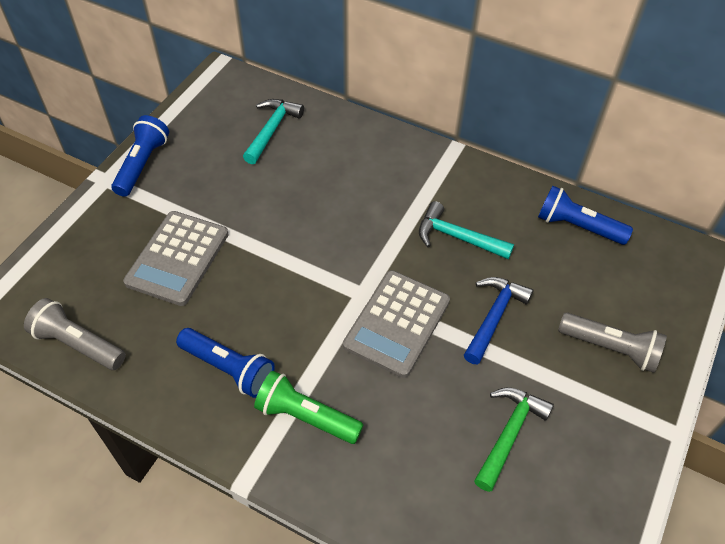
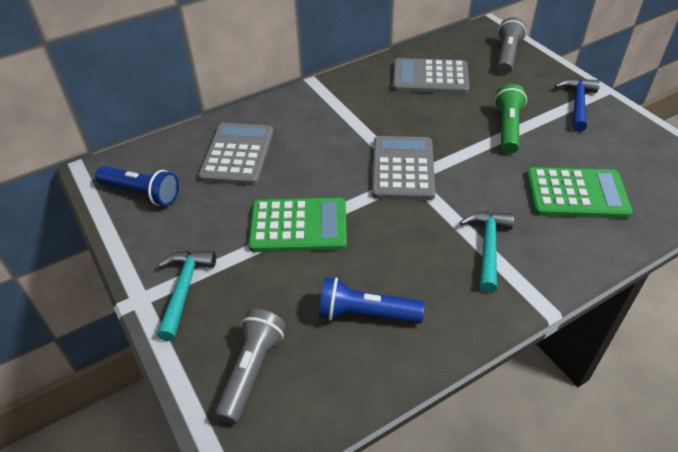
blue flashlight: 3 -> 2
green calculator: 0 -> 2
green hammer: 1 -> 0
grey calculator: 2 -> 3

